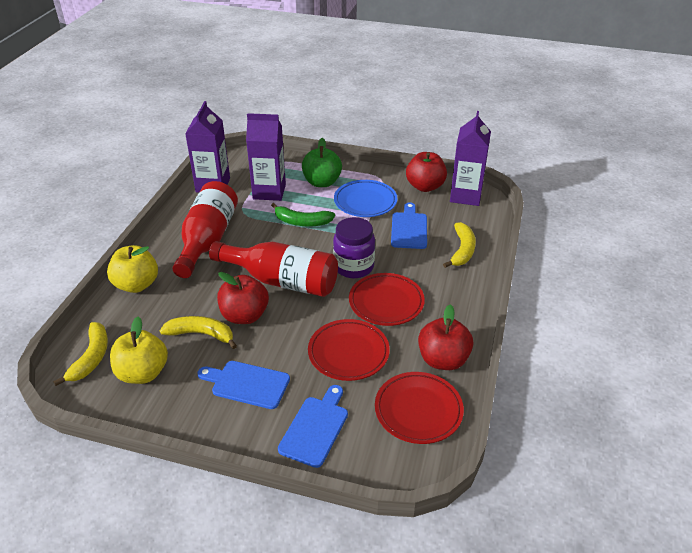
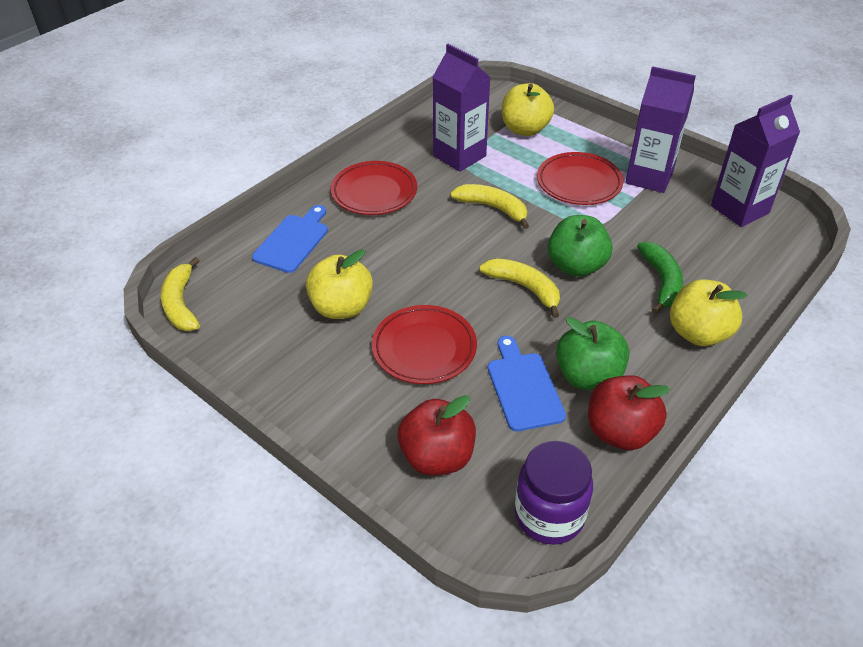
blue cutting board: 3 -> 2
blue plate: 1 -> 0
green apple: 1 -> 2
red apple: 3 -> 2
red bottle: 2 -> 0
yellow apple: 2 -> 3

